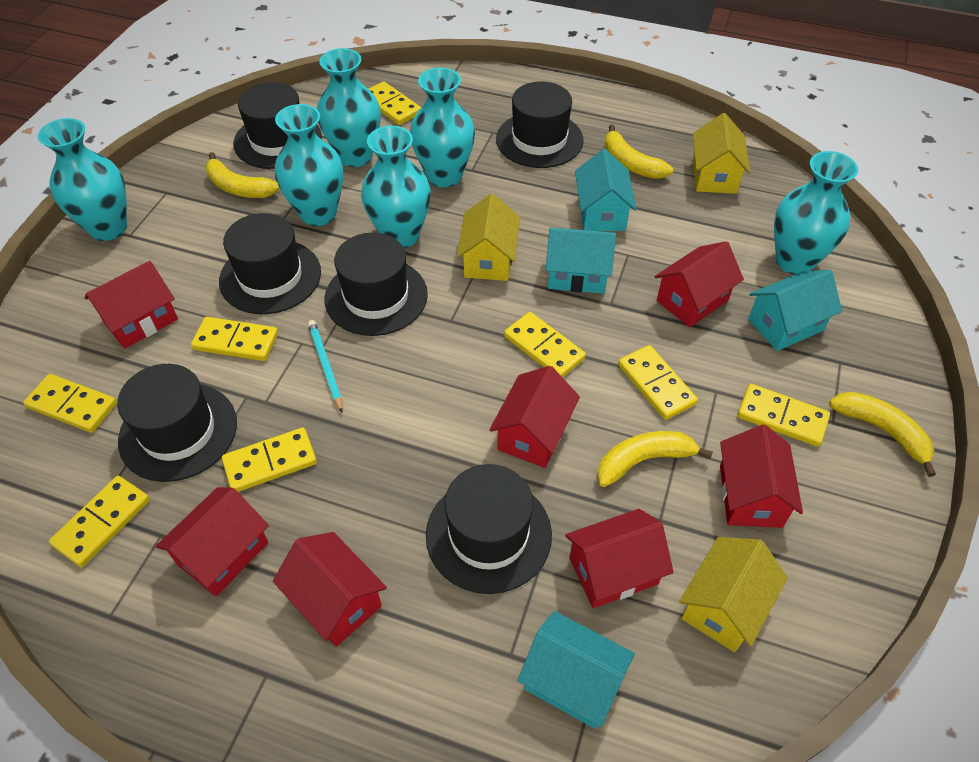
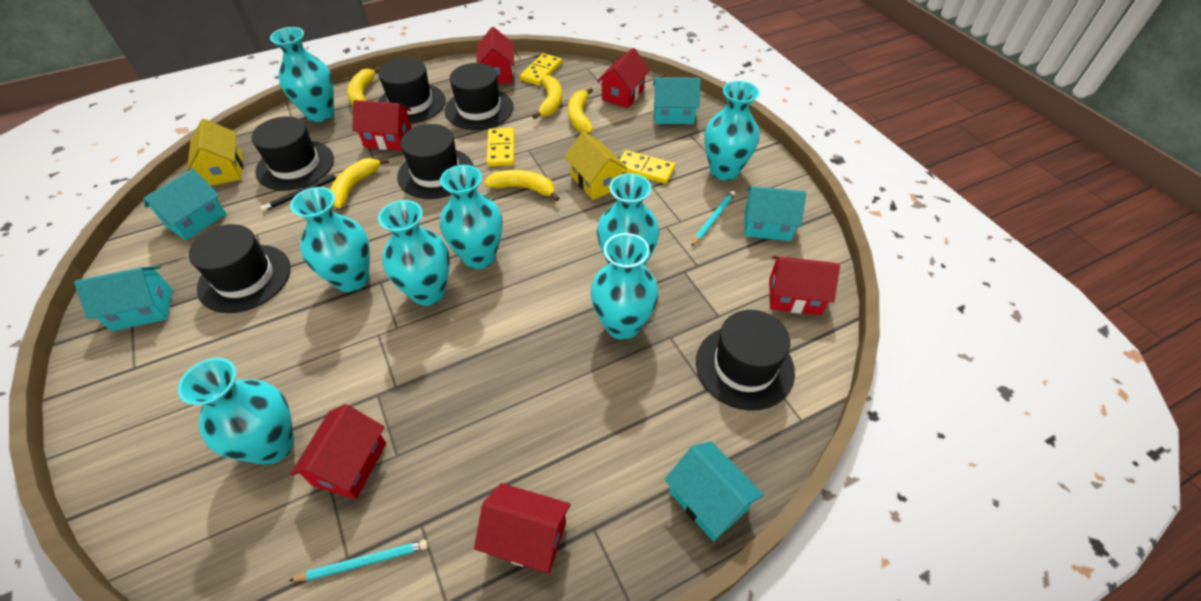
black pencil: 0 -> 1
red house: 7 -> 6
turquoise house: 4 -> 5
turquoise pencil: 1 -> 2
turquoise vase: 6 -> 8
yellow banana: 4 -> 5
yellow domino: 8 -> 3
yellow house: 3 -> 2

